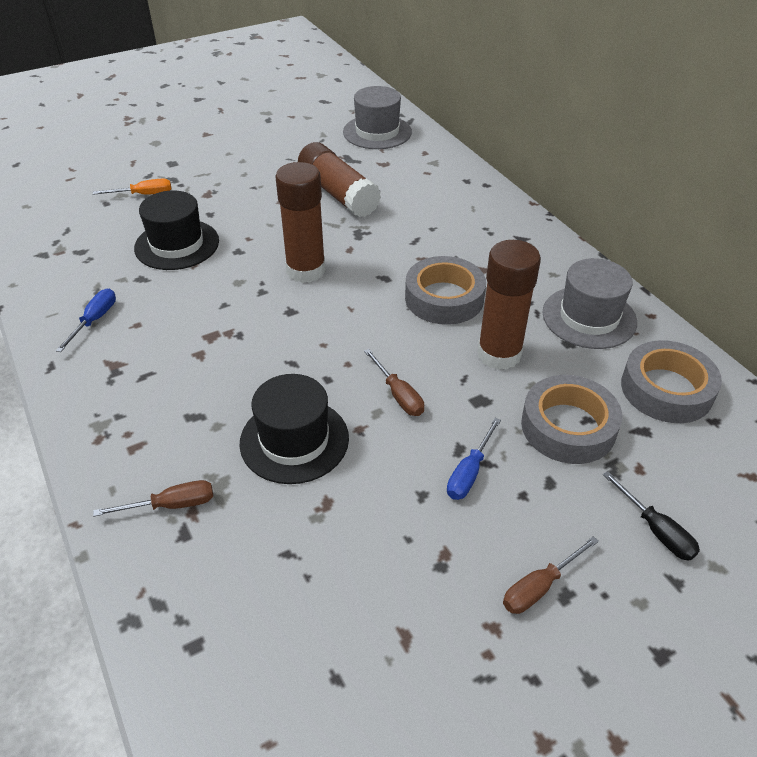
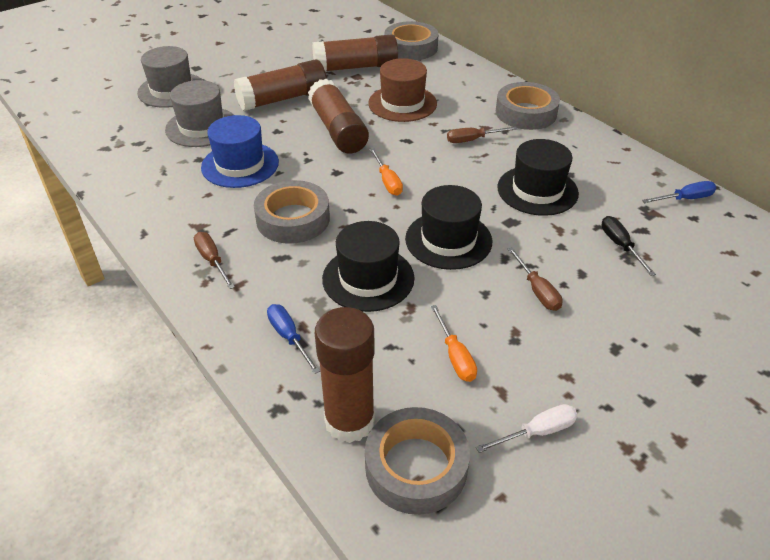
black hat: 2 -> 3
blue hat: 0 -> 1
brown glue stick: 3 -> 4
brown hat: 0 -> 1
grey tape: 3 -> 4
orange screwdriver: 1 -> 2
white screwdriver: 0 -> 1

